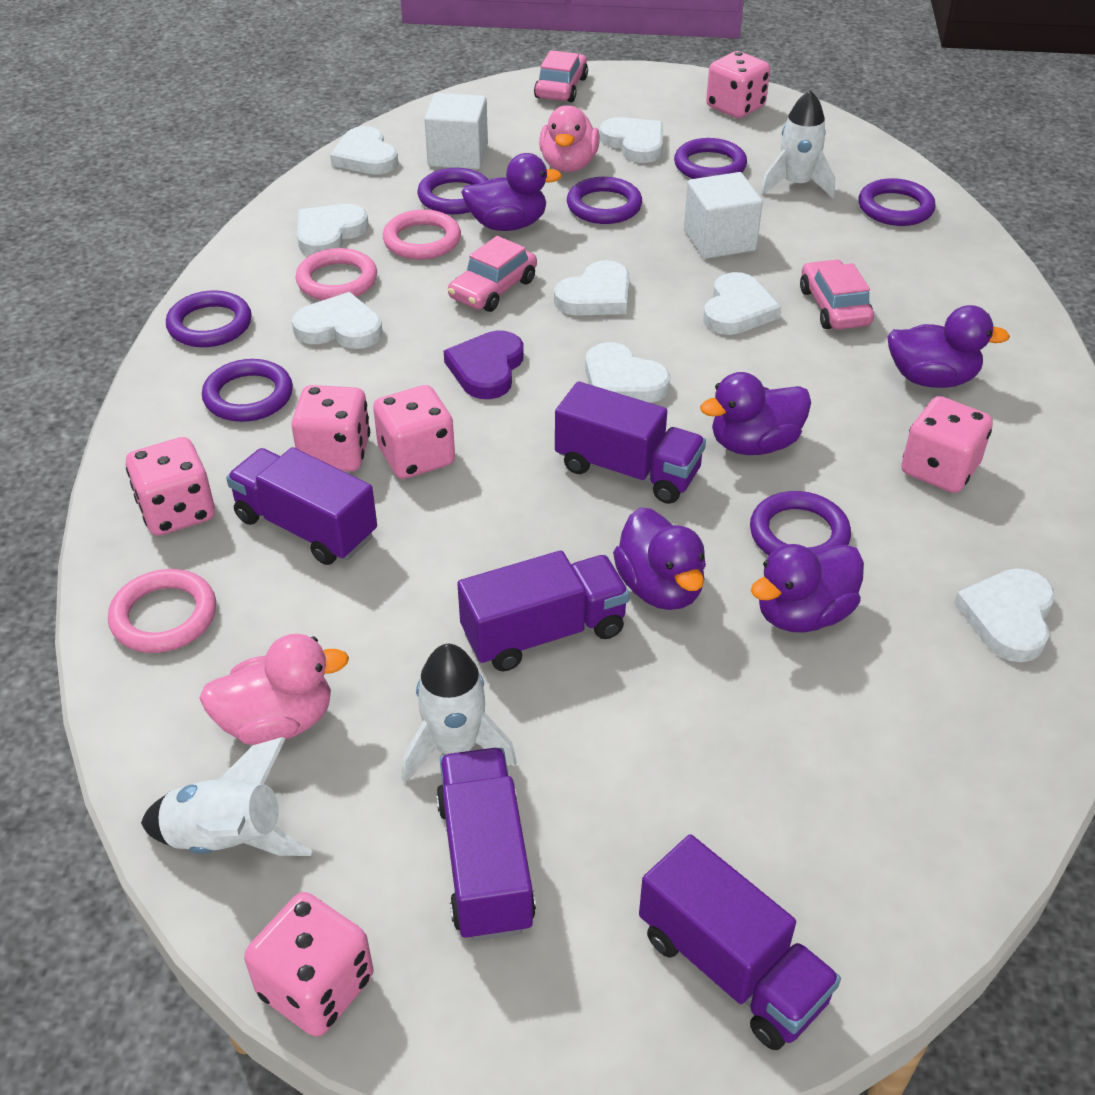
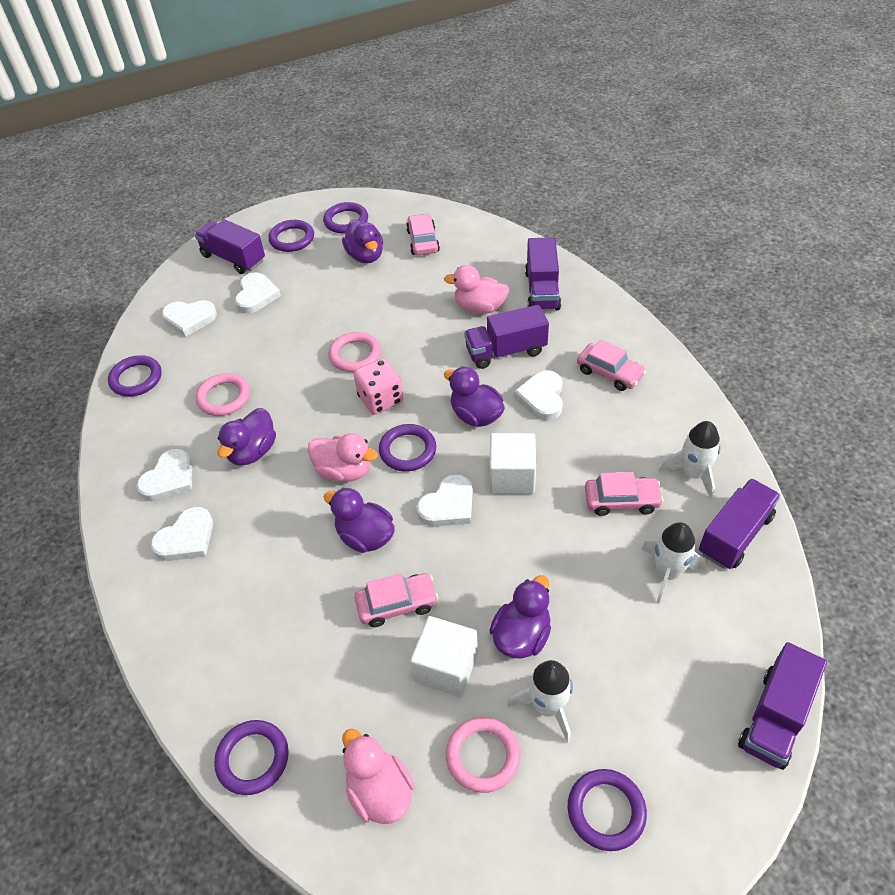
pink car: 3 -> 4
pink dice: 6 -> 1
pink duck: 2 -> 3
purple heart: 1 -> 0
purple ring: 7 -> 6
white heart: 8 -> 6

